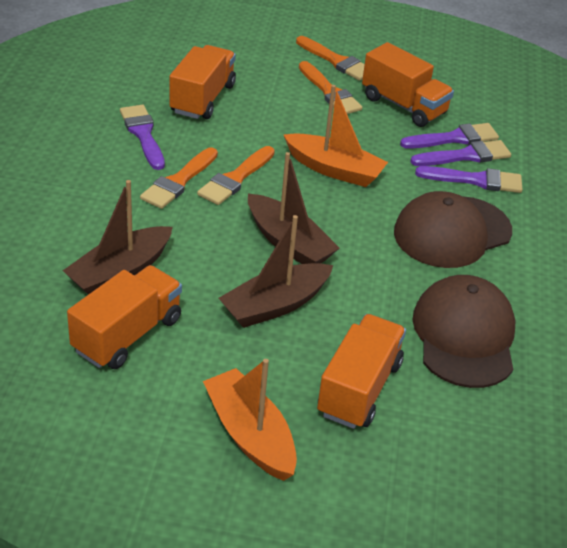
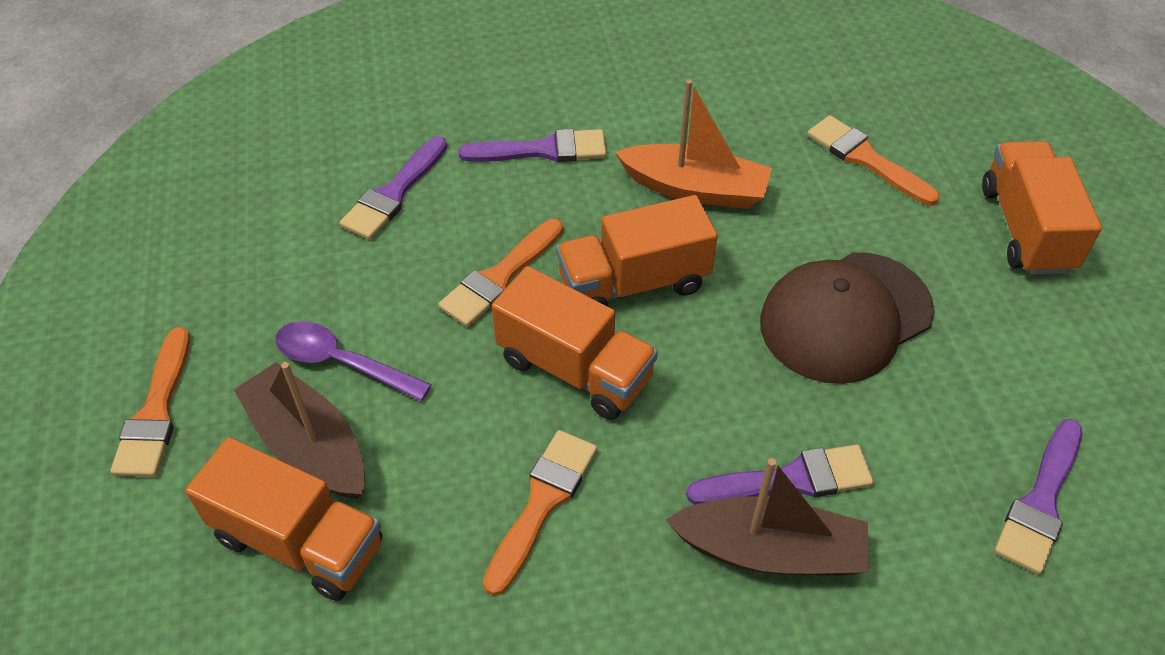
brown boat: 3 -> 2
brown cap: 2 -> 1
orange boat: 2 -> 1
purple spoon: 0 -> 1

